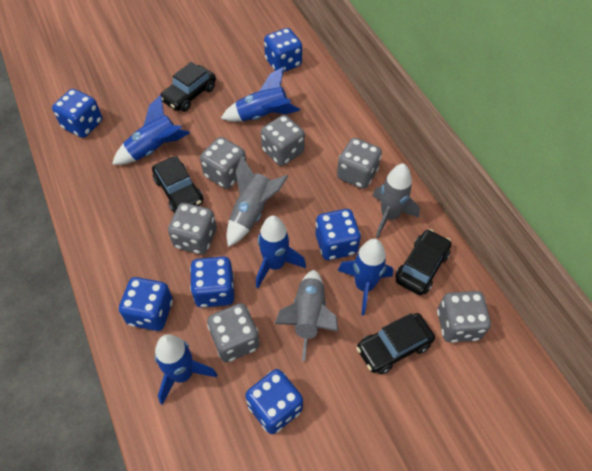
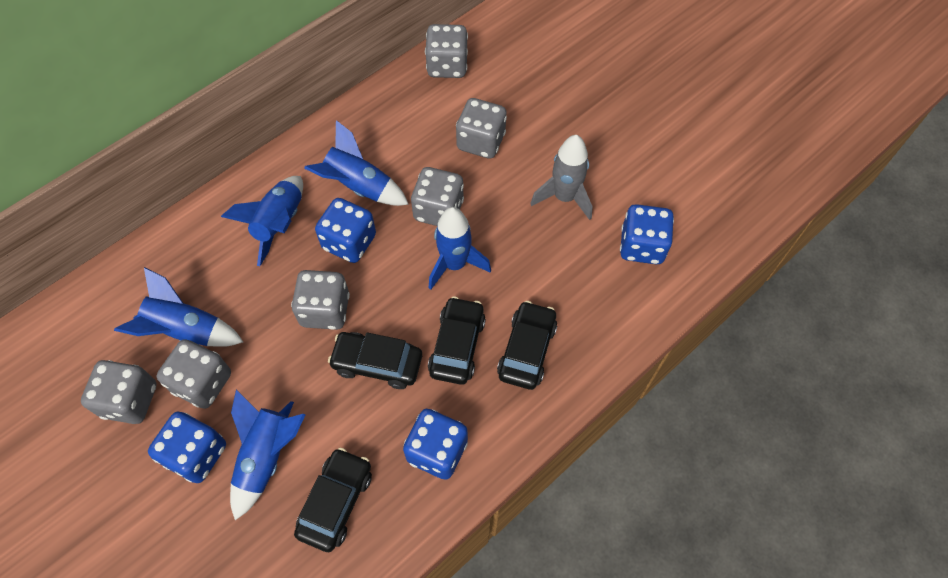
blue dice: 6 -> 4
grey rocket: 3 -> 1

